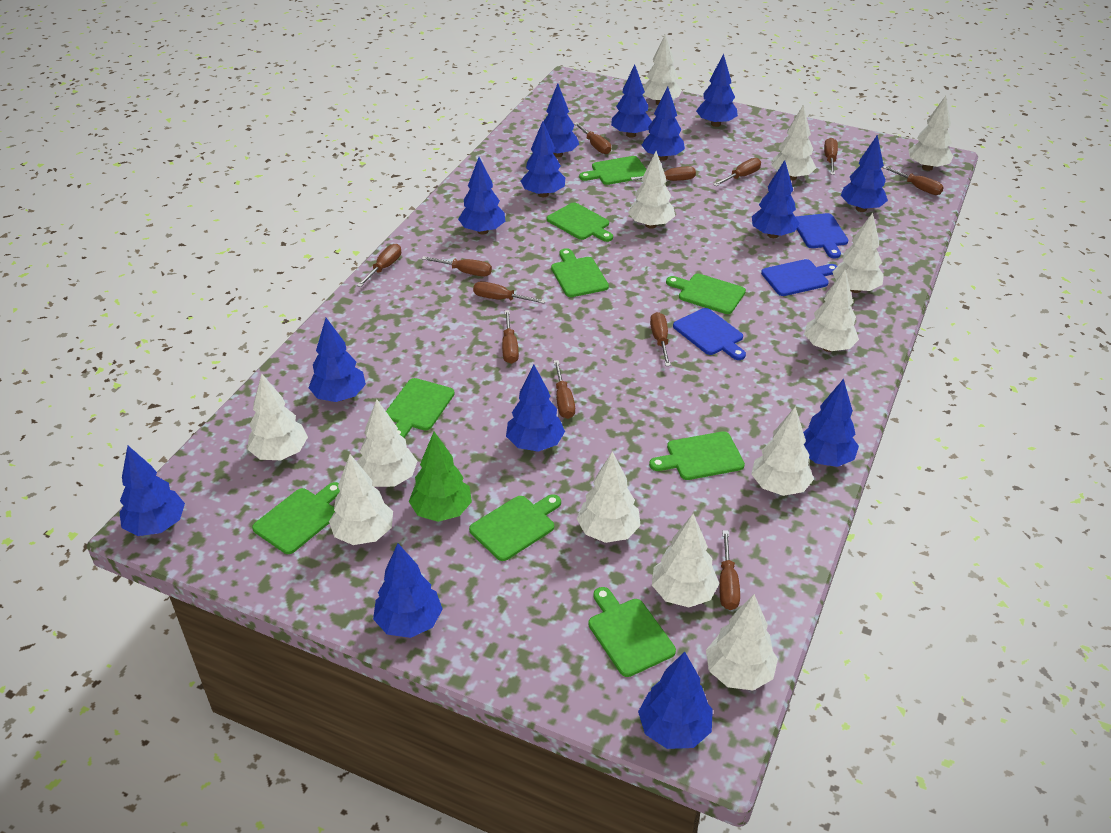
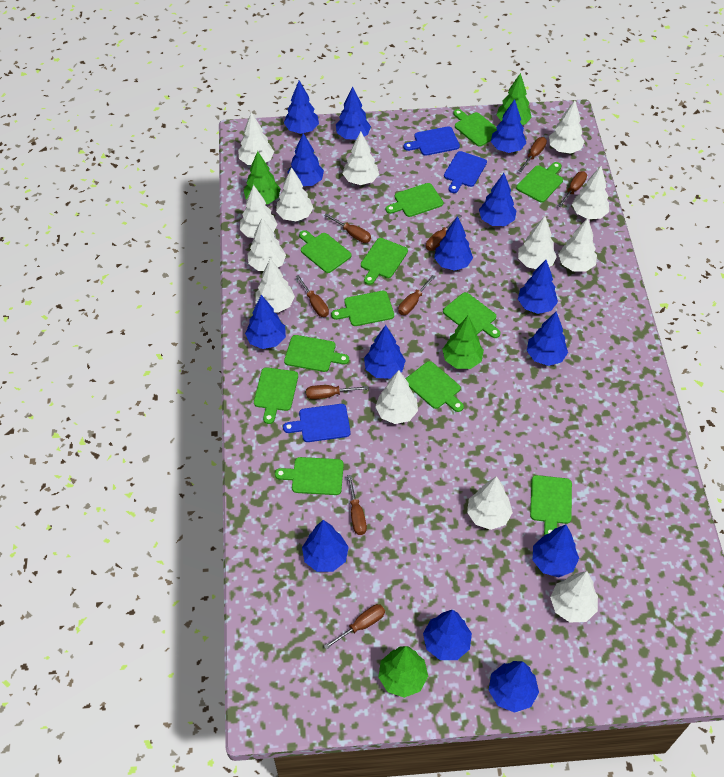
brown screwdriver: 12 -> 9
green cutting board: 9 -> 12
green tree: 1 -> 4

